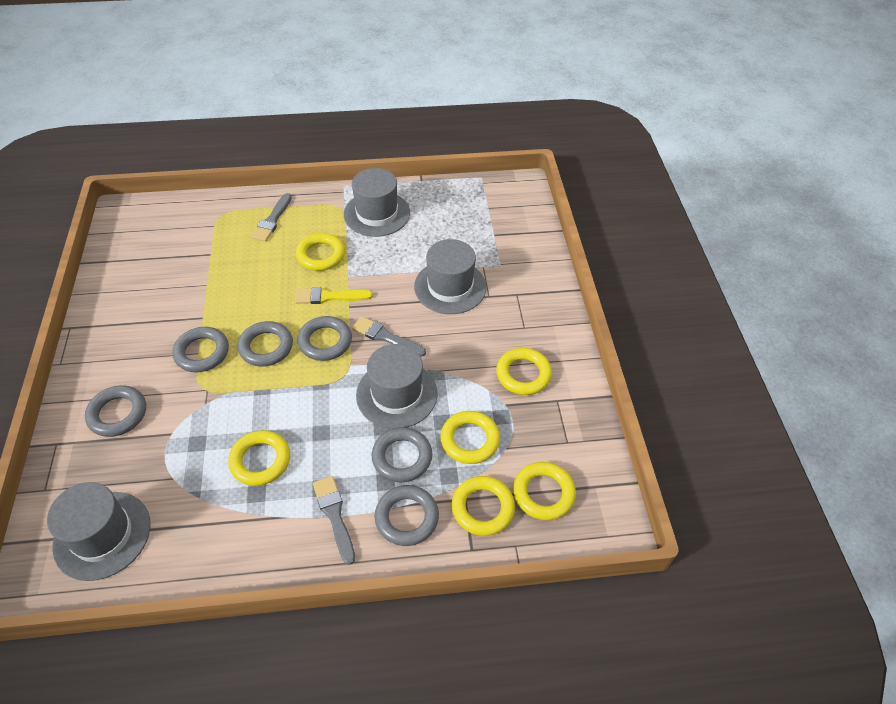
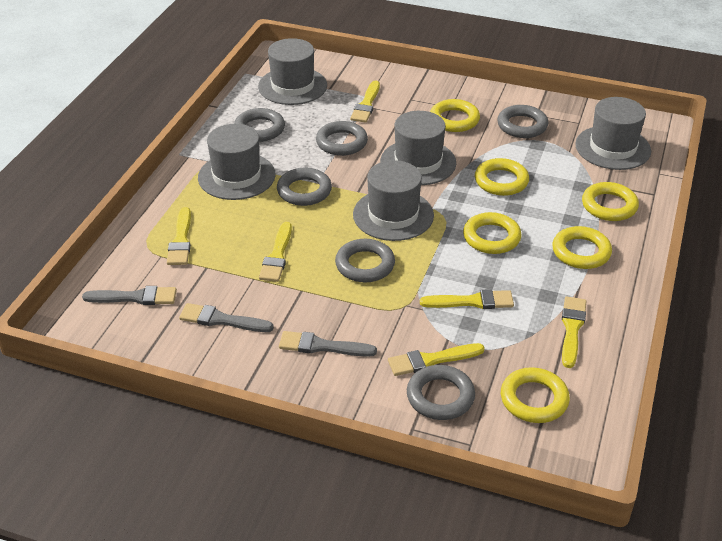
grey hat: 4 -> 5
yellow brush: 1 -> 6

